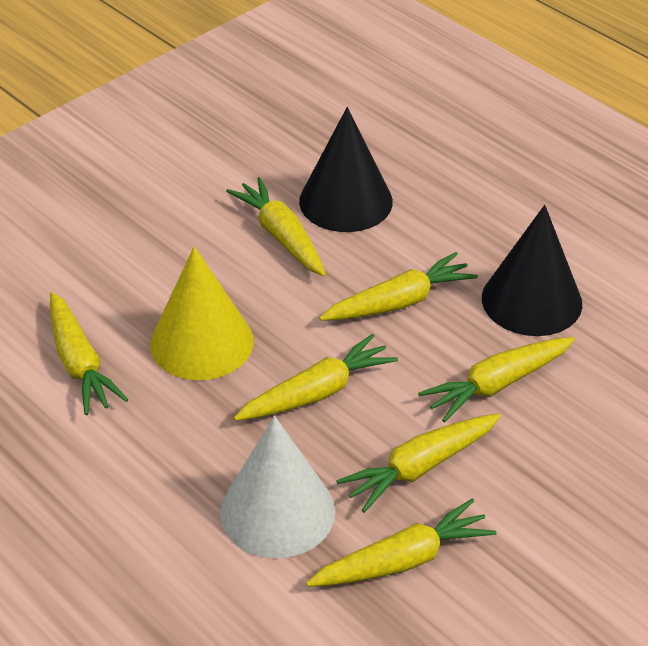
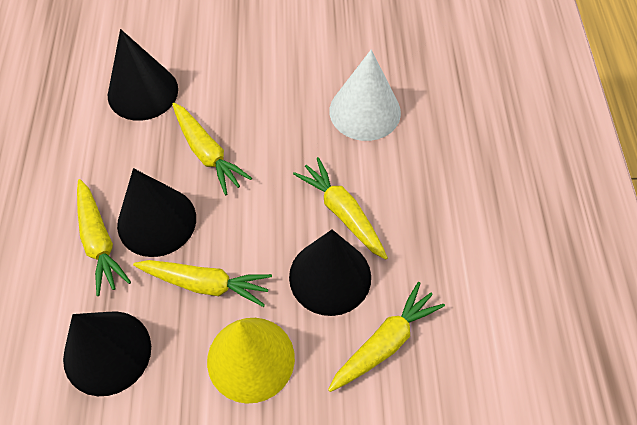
black cone: 2 -> 4
yellow carrot: 7 -> 5

